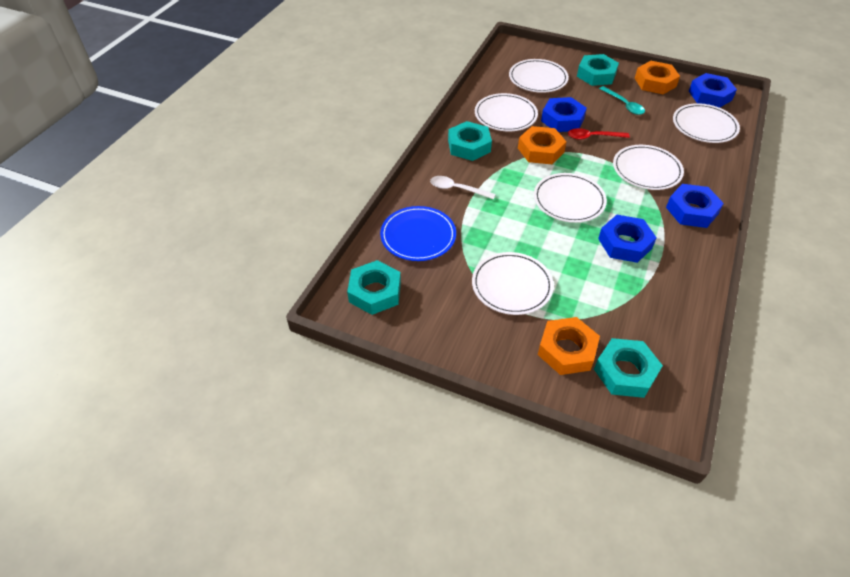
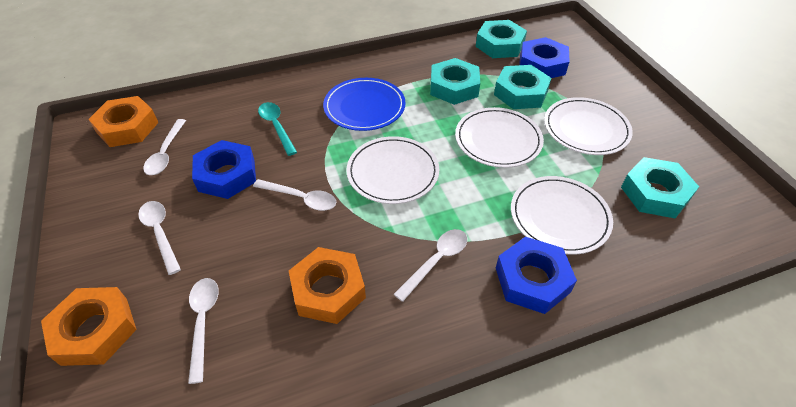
blue nut: 4 -> 3
red spoon: 1 -> 0
white plate: 6 -> 4
white spoon: 1 -> 5

